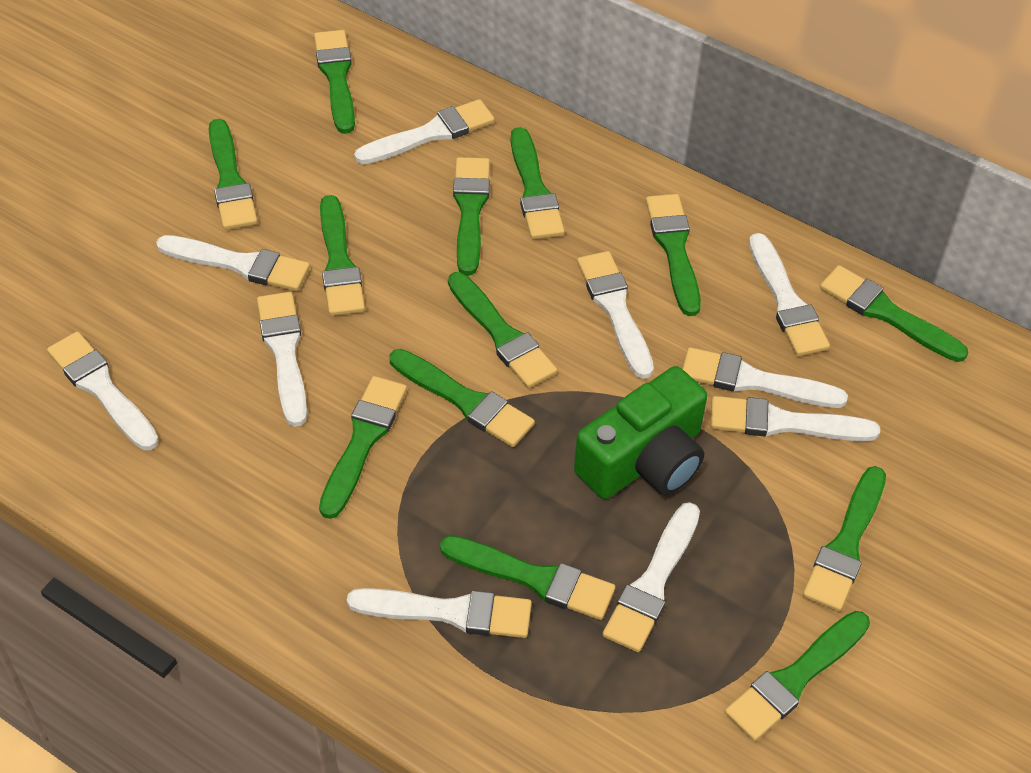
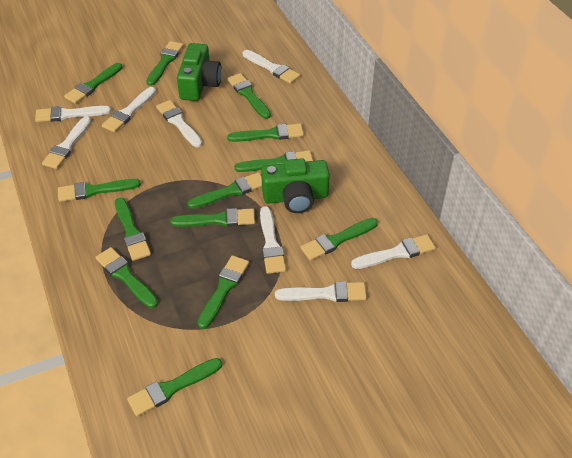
green camera: 1 -> 2
white brush: 10 -> 8

